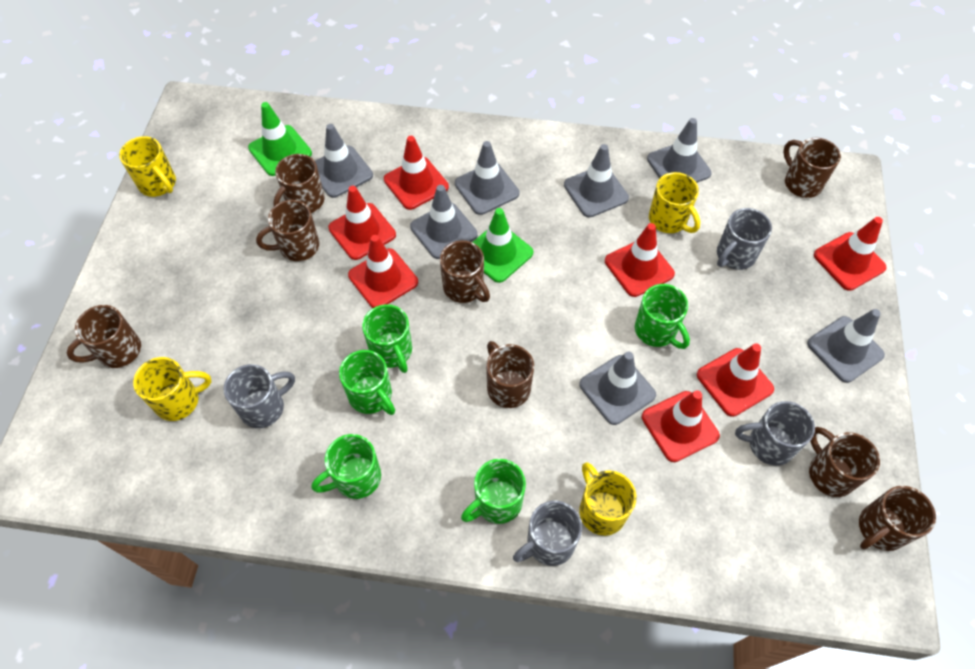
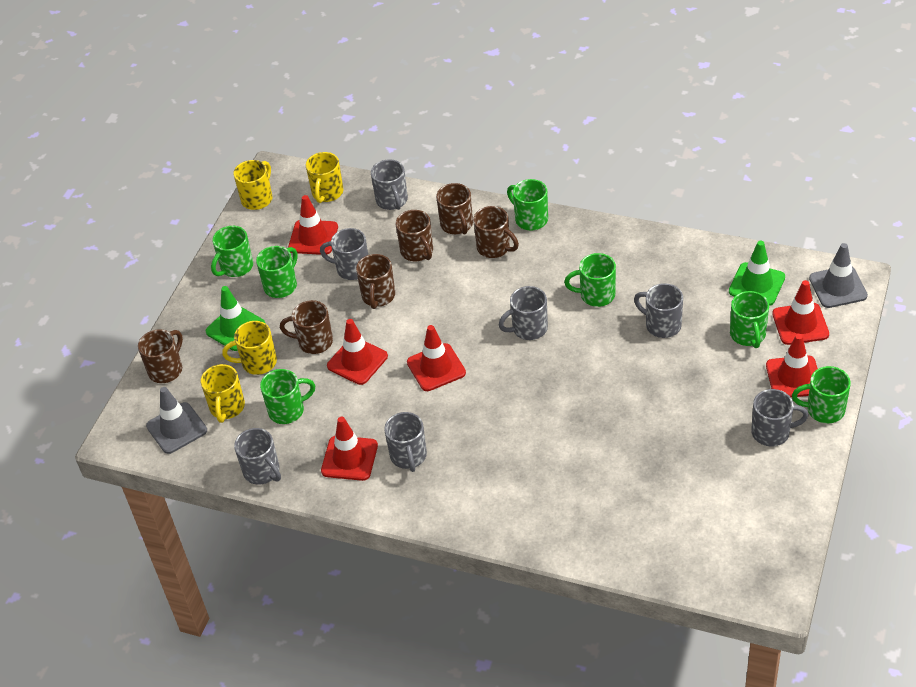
brown mug: 8 -> 6
green mug: 5 -> 7
grey mug: 4 -> 7
grey traffic cone: 7 -> 2
red traffic cone: 7 -> 6

